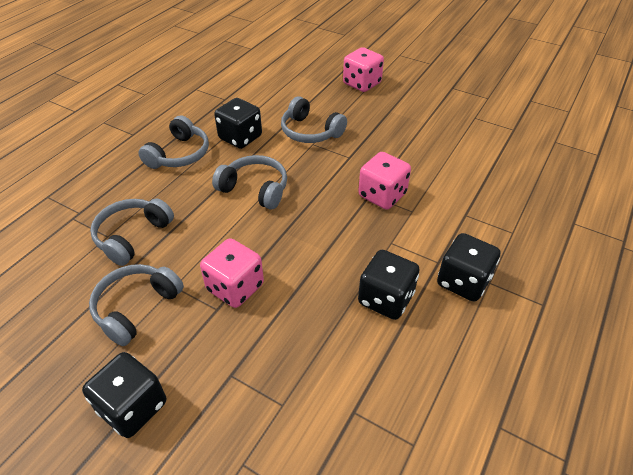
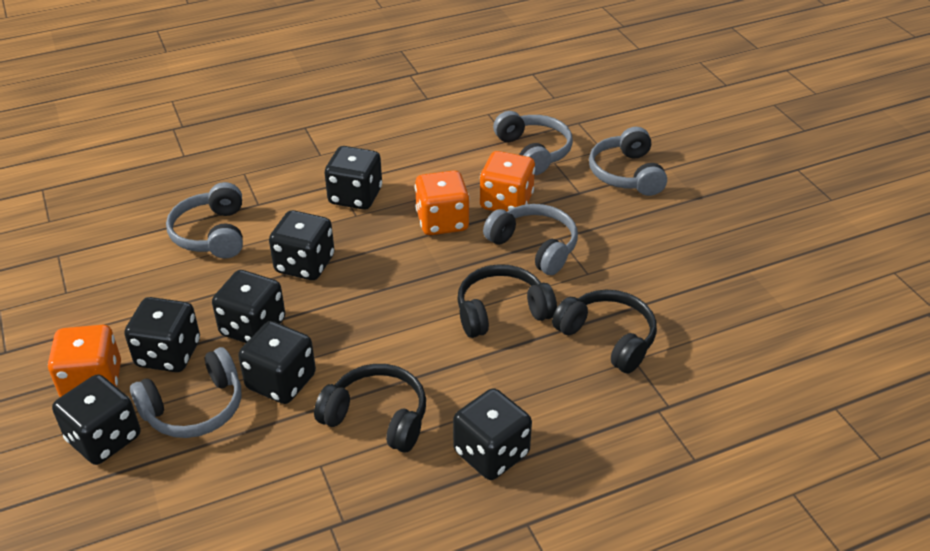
black dice: 4 -> 7
black headphones: 0 -> 3
orange dice: 0 -> 3
pink dice: 3 -> 0

